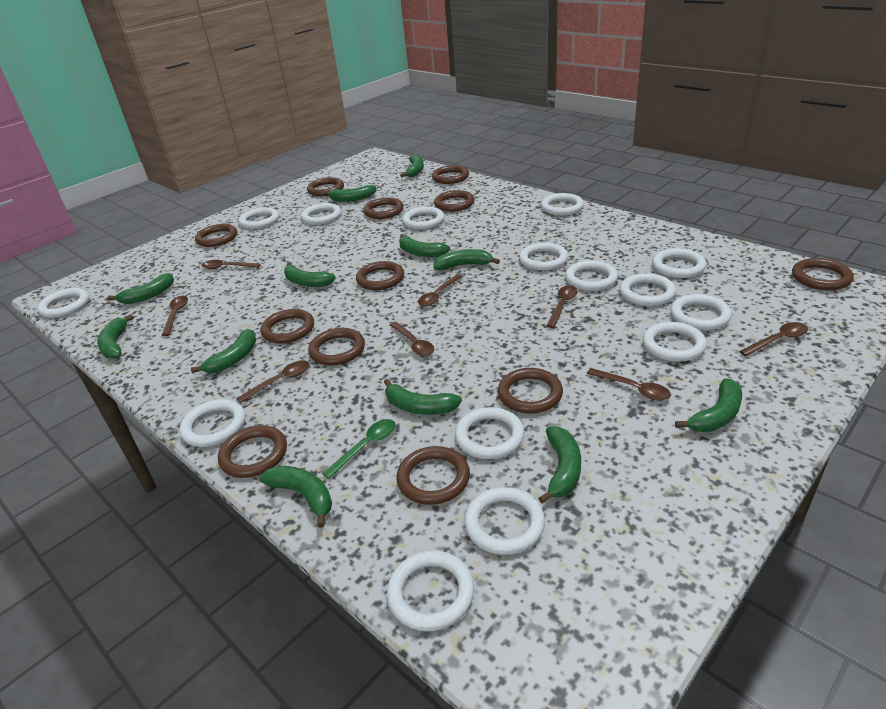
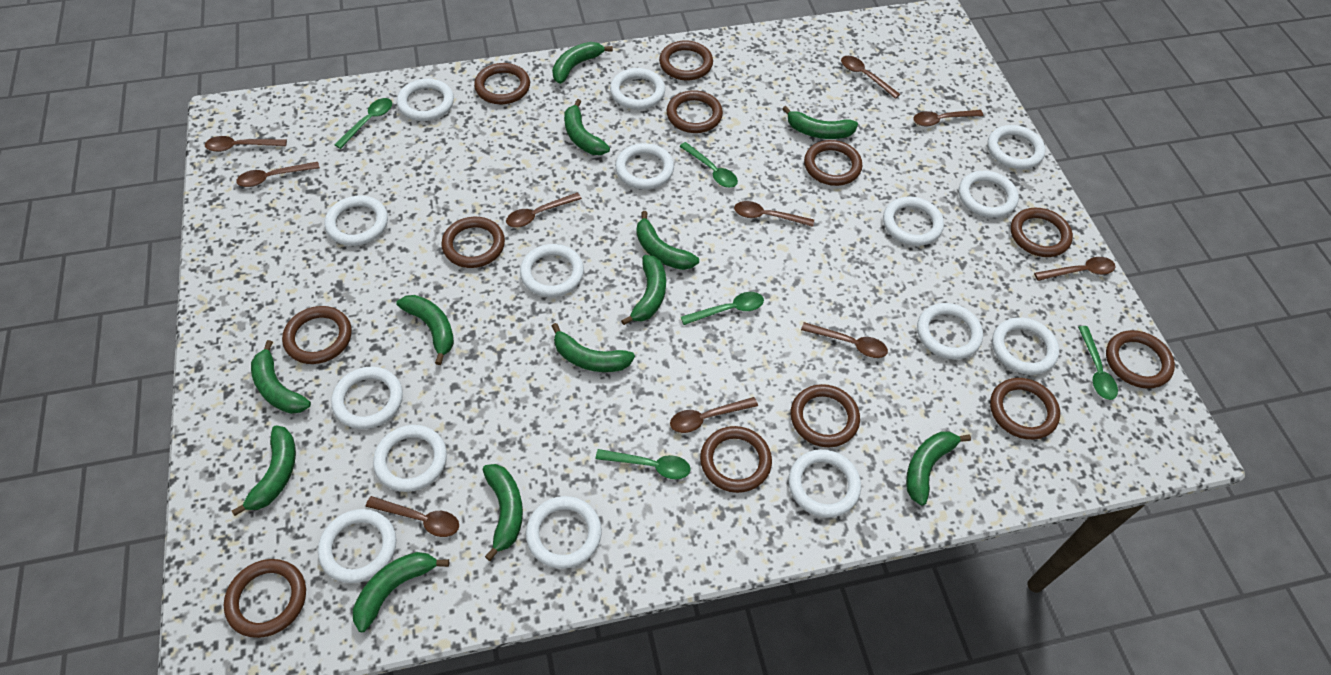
brown spoon: 8 -> 10
green spoon: 1 -> 5

